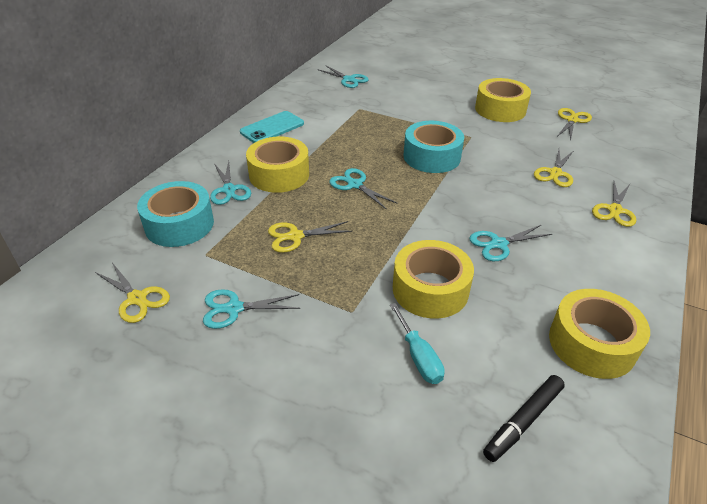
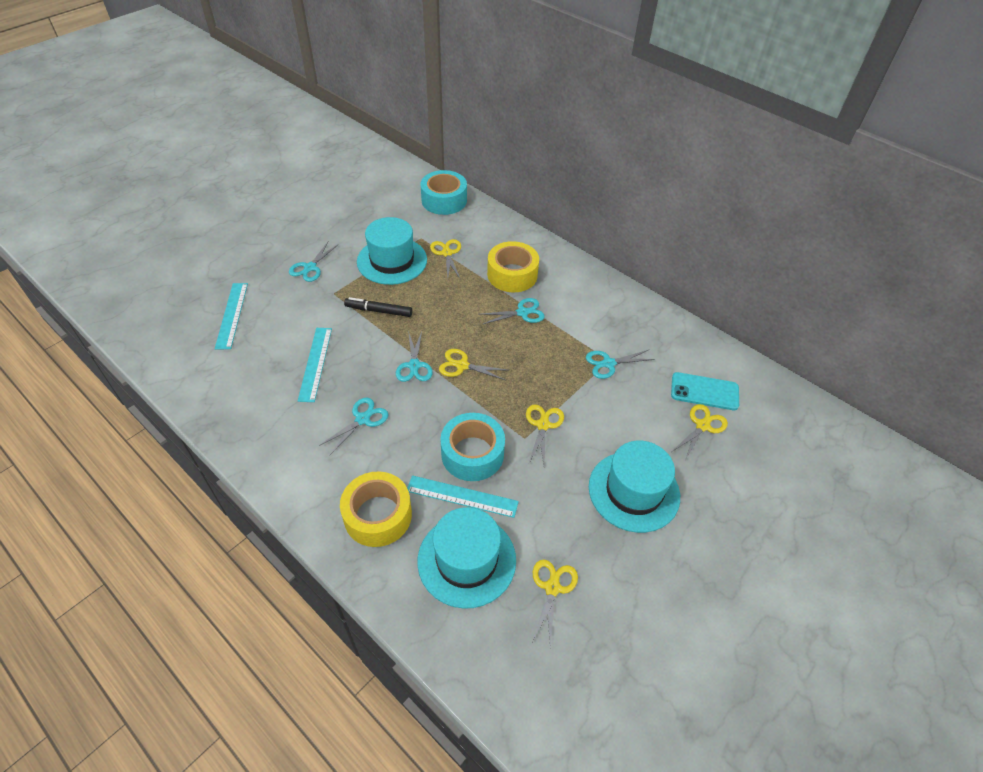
turquoise hat: 0 -> 3
turquoise ruler: 0 -> 3
turquoise screwdriver: 1 -> 0
yellow tape: 4 -> 2

